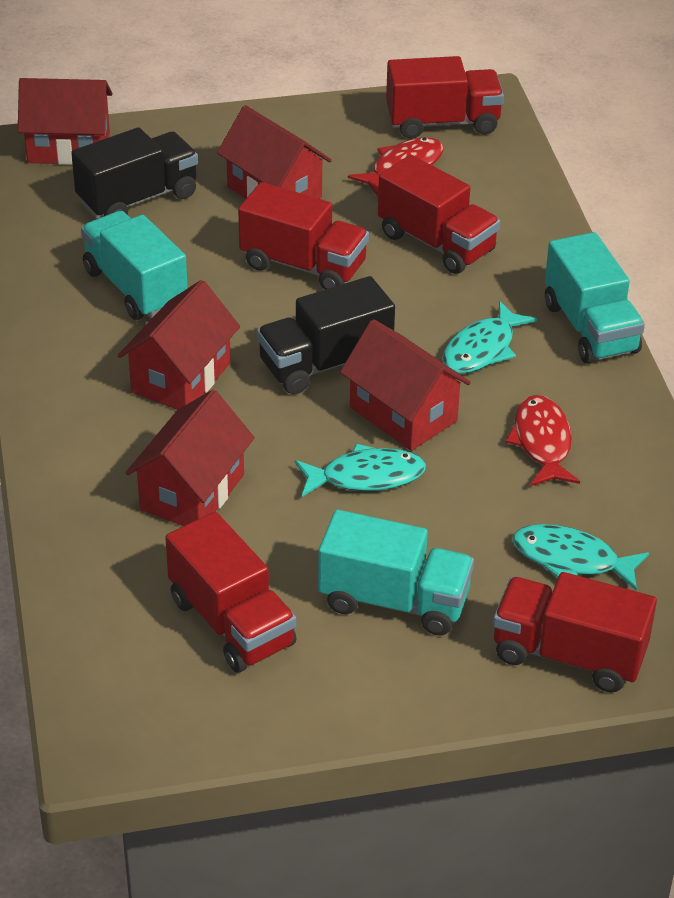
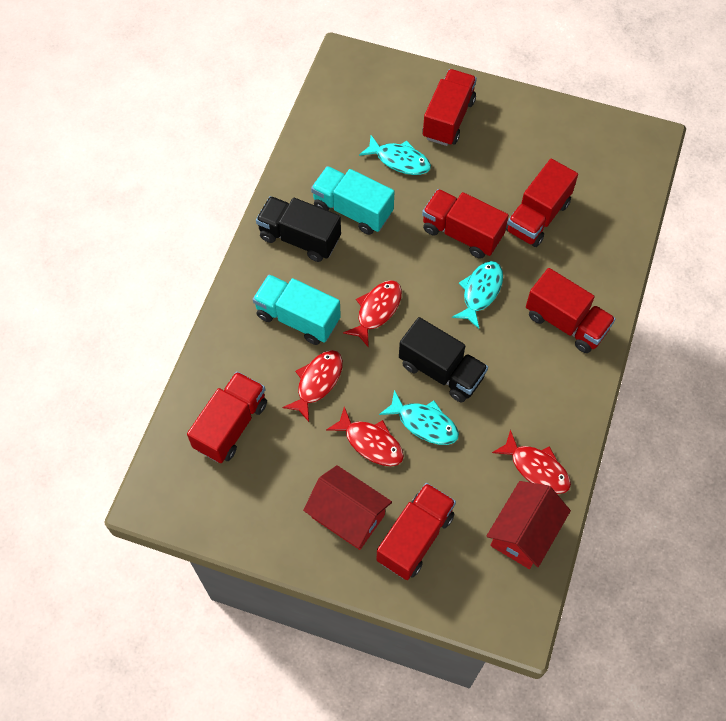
red fish: 2 -> 4
red house: 5 -> 2
red truck: 5 -> 6
turquoise truck: 3 -> 2

